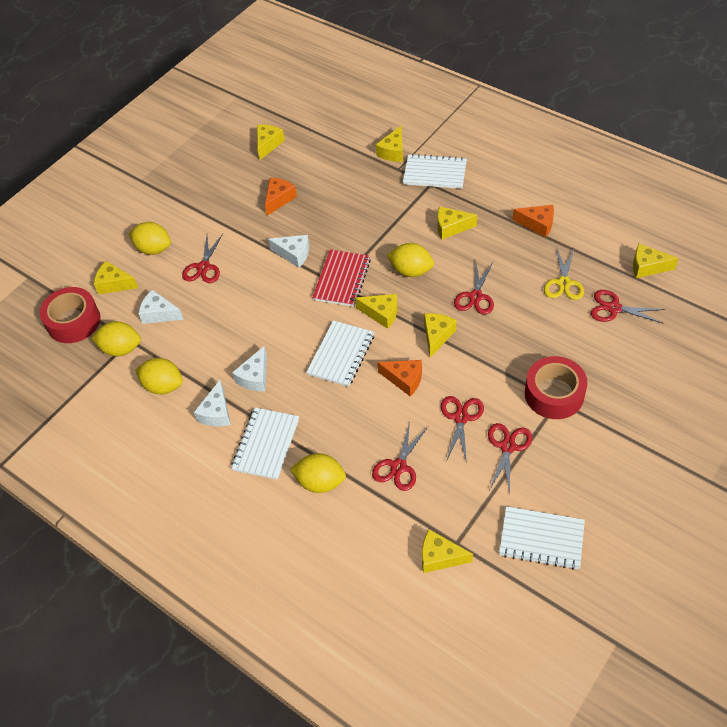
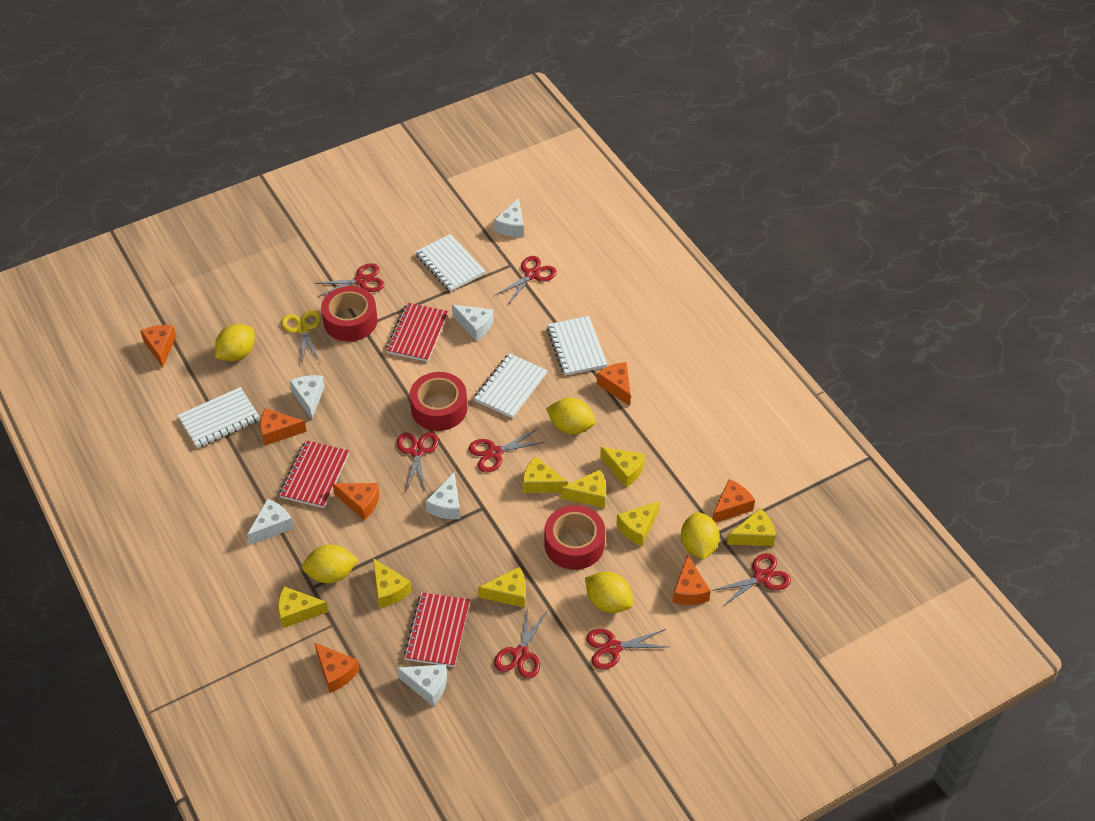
orange cheese: 3 -> 7
red notebook: 1 -> 3
red scissors: 6 -> 7
red tape: 2 -> 3
white cheese: 4 -> 6

